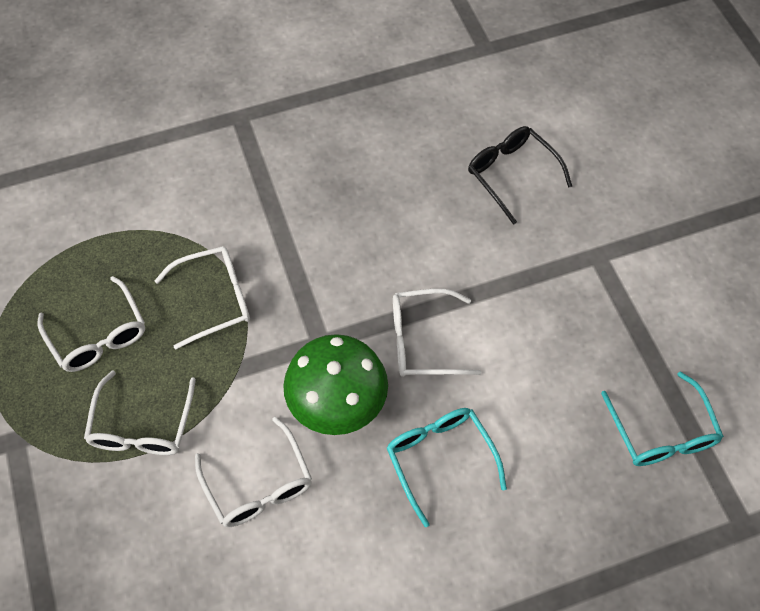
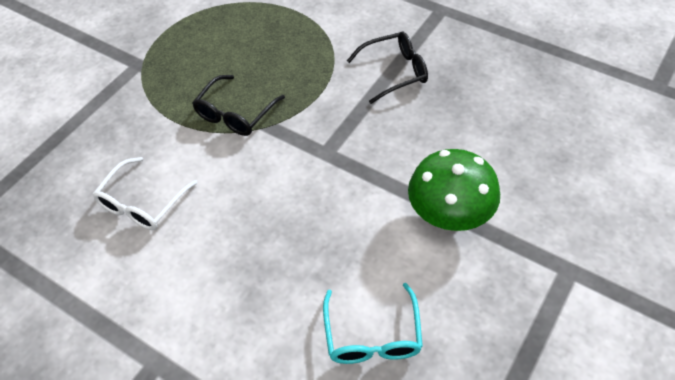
black glasses: 1 -> 2
turquoise glasses: 2 -> 1
white glasses: 5 -> 1

